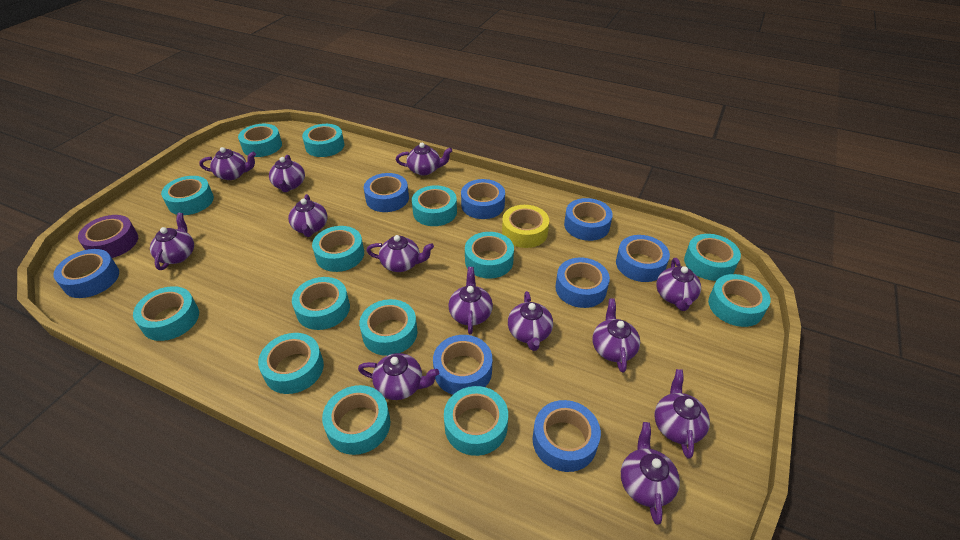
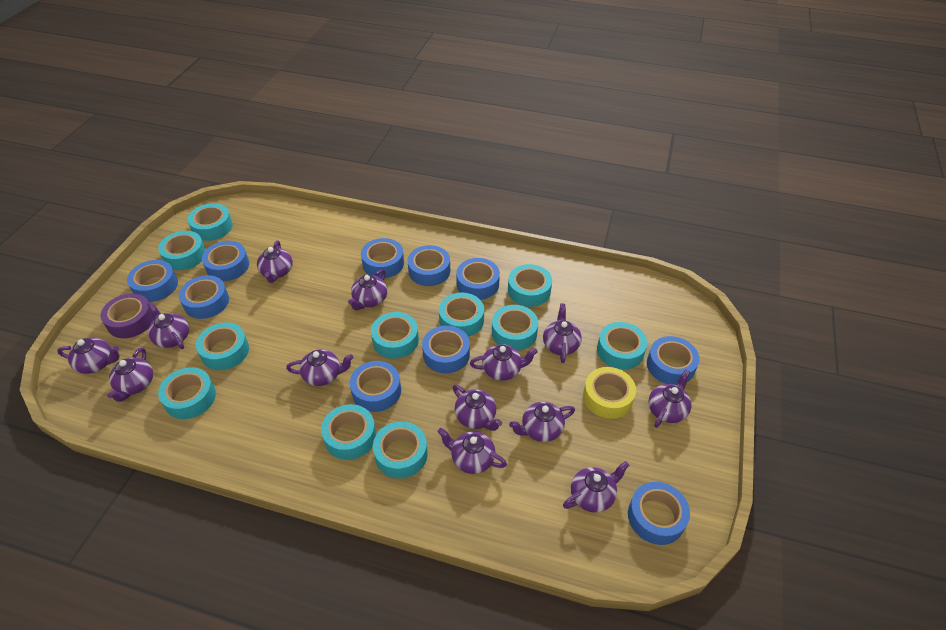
blue tape: 8 -> 10
turquoise tape: 14 -> 11

